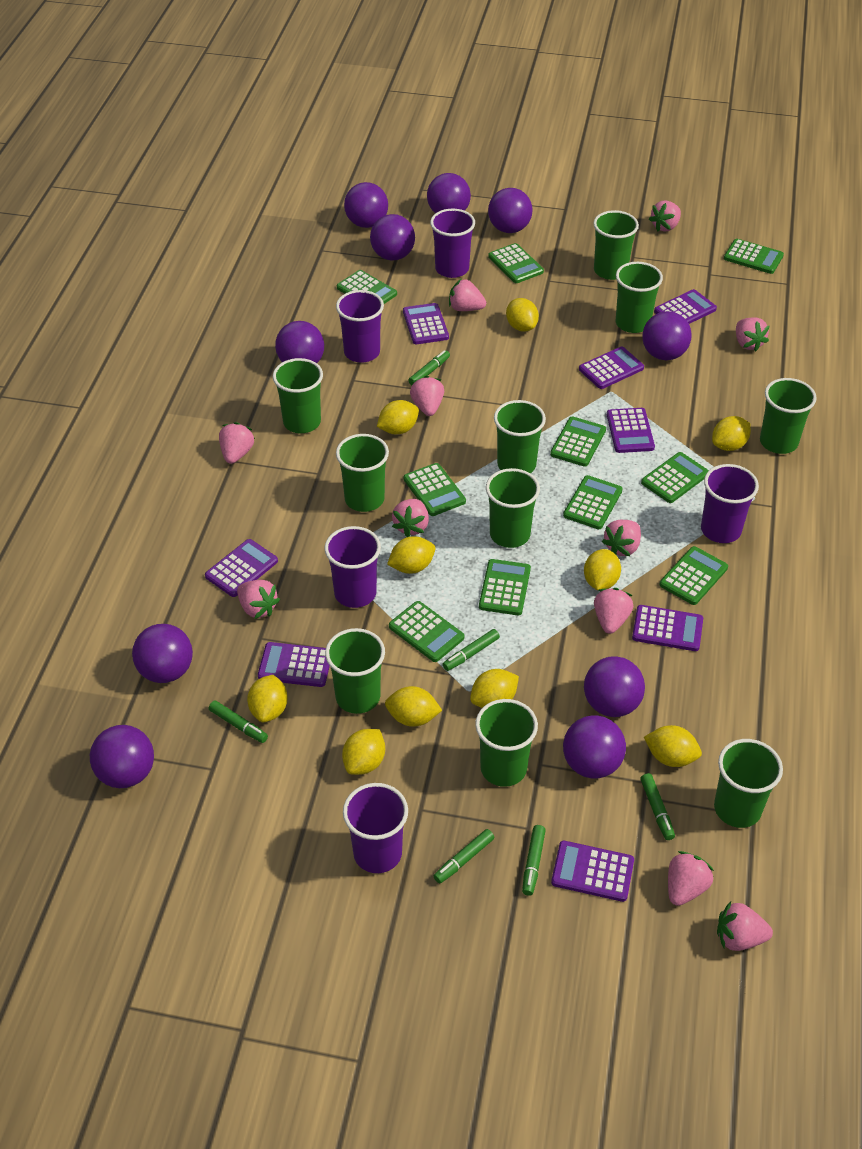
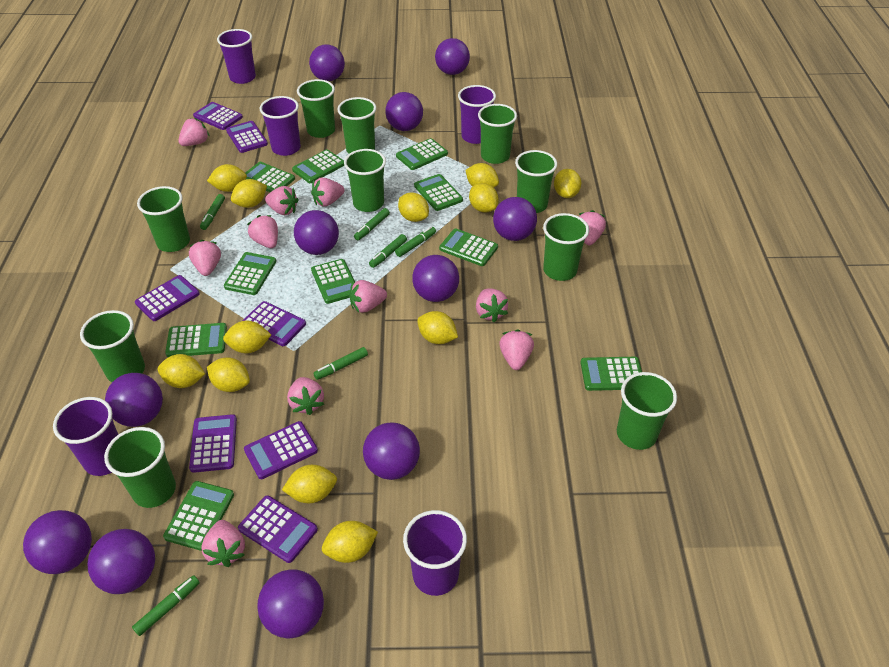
purple ball: 10 -> 11
purple calculator: 8 -> 7
yellow lemon: 10 -> 12

